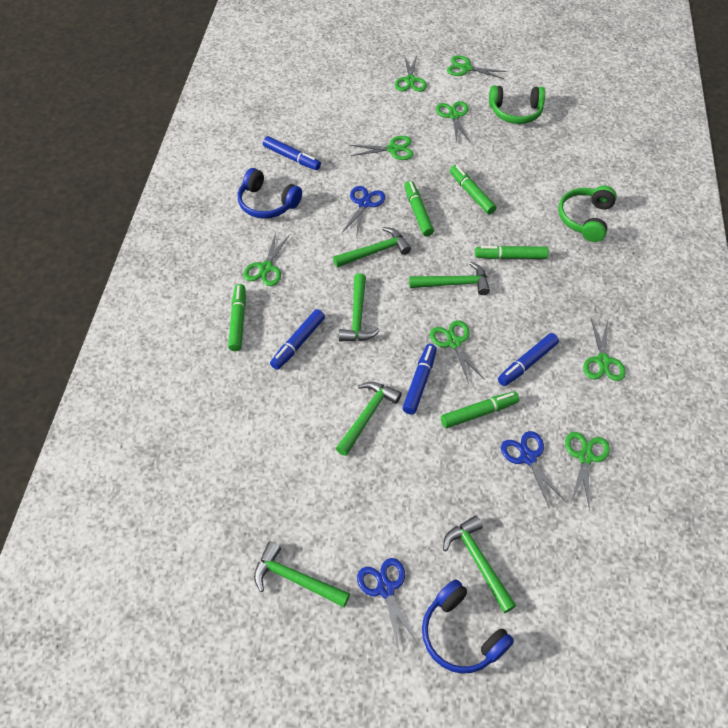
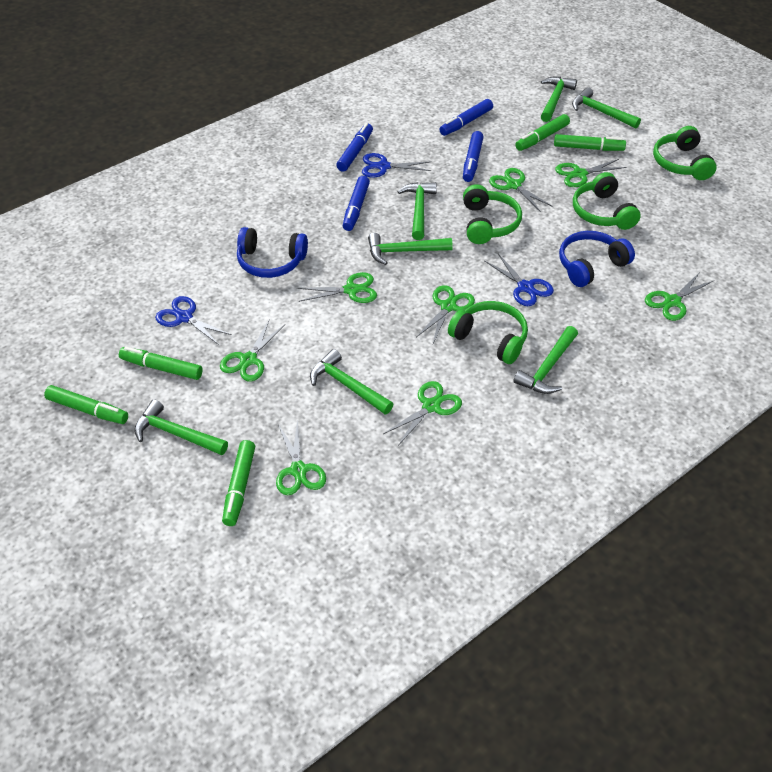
green hammer: 6 -> 7
green headphones: 2 -> 4

